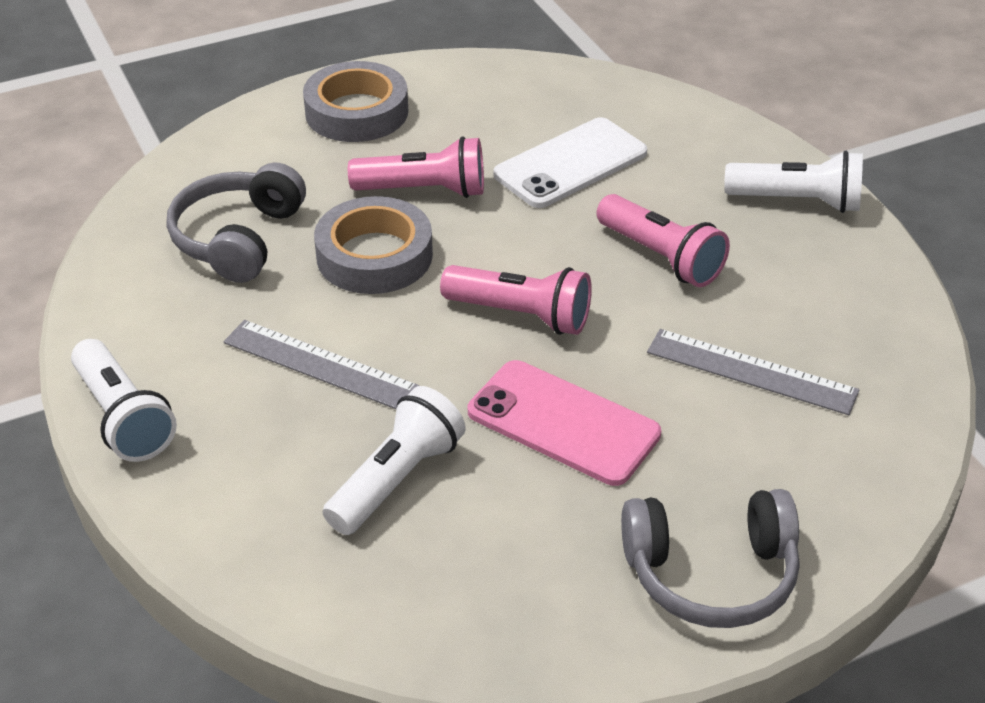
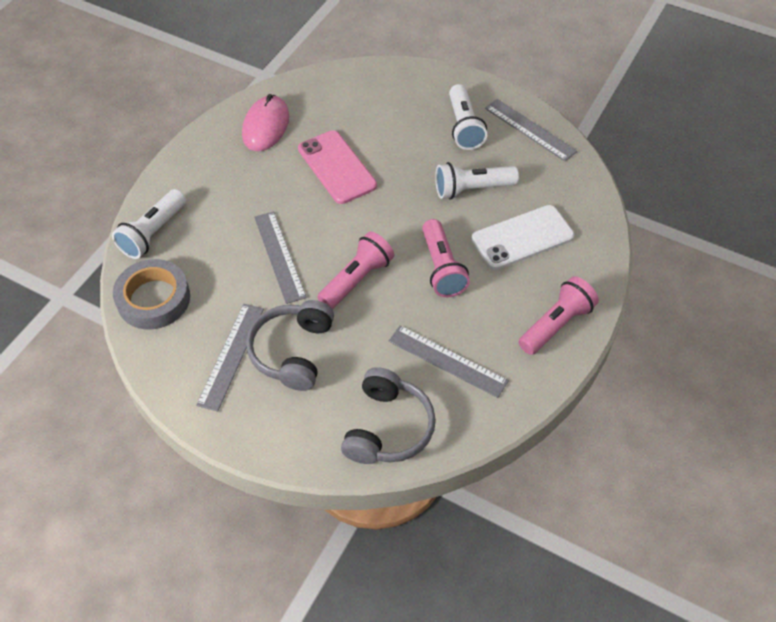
grey ruler: 2 -> 4
grey tape: 2 -> 1
pink mouse: 0 -> 1

